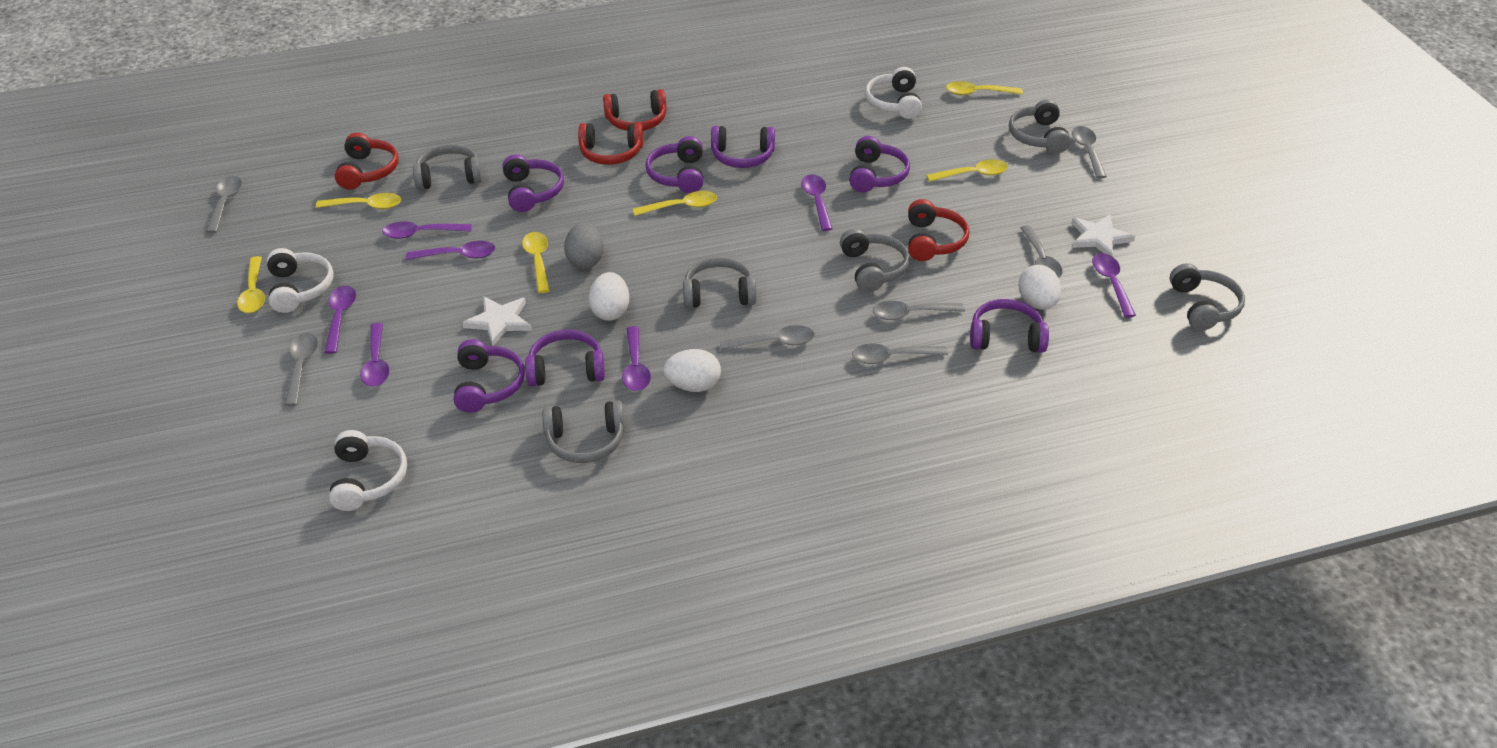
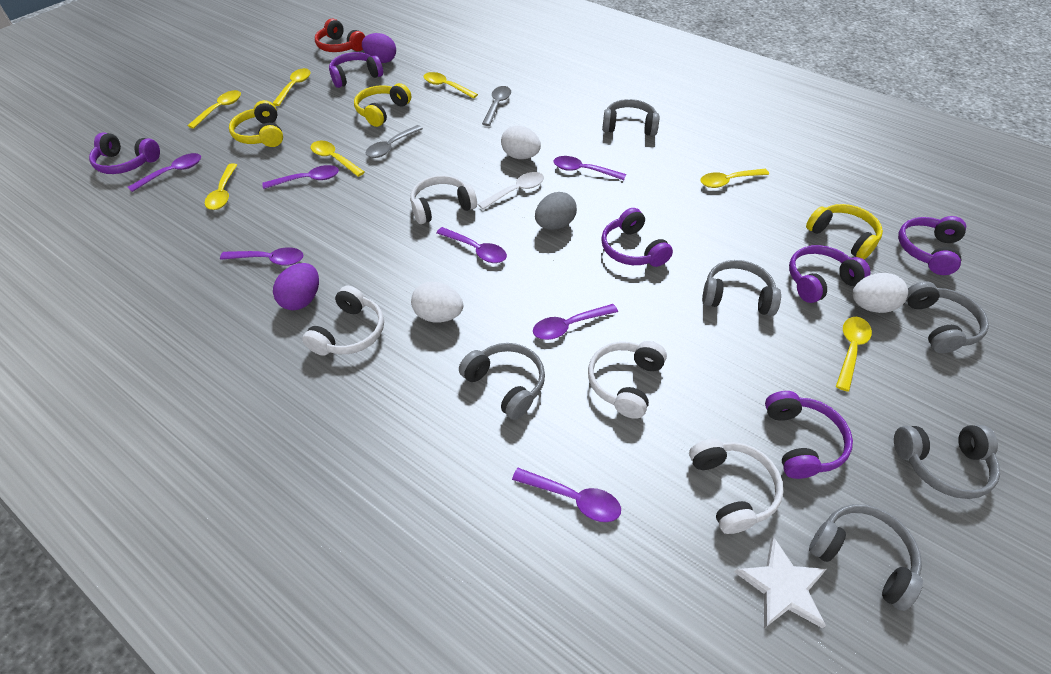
grey spoon: 7 -> 2
purple egg: 0 -> 2
purple headphones: 7 -> 6
red headphones: 4 -> 1
white headphones: 3 -> 4
white spoon: 0 -> 1
white star: 2 -> 1
yellow headphones: 0 -> 3
yellow spoon: 6 -> 7

